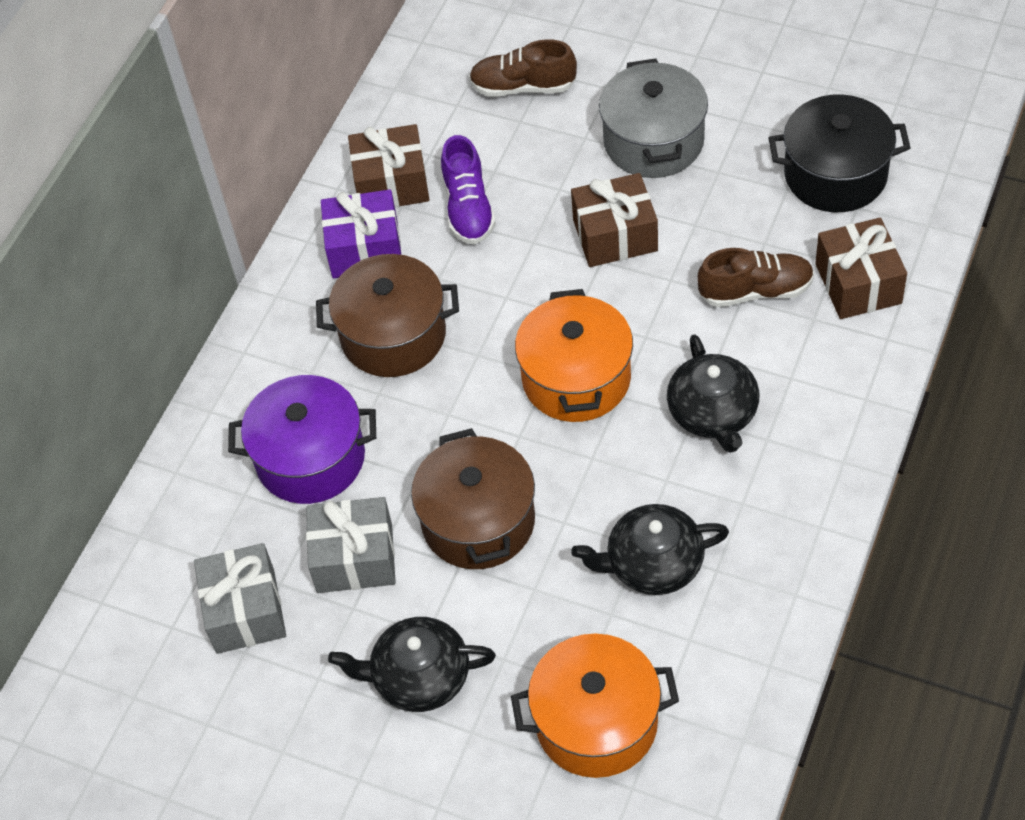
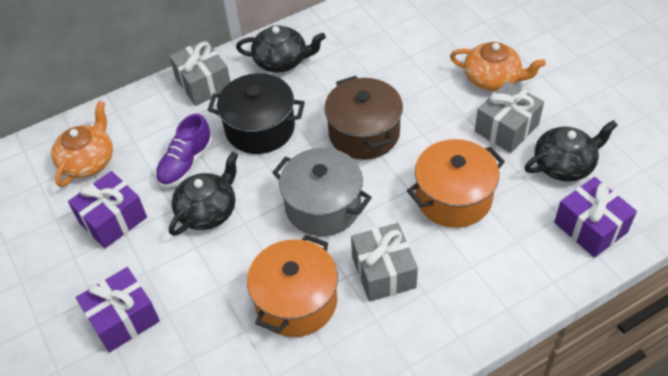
brown gift: 3 -> 0
brown pot: 2 -> 1
brown shoe: 2 -> 0
grey gift: 2 -> 3
orange teapot: 0 -> 2
purple gift: 1 -> 3
purple pot: 1 -> 0

